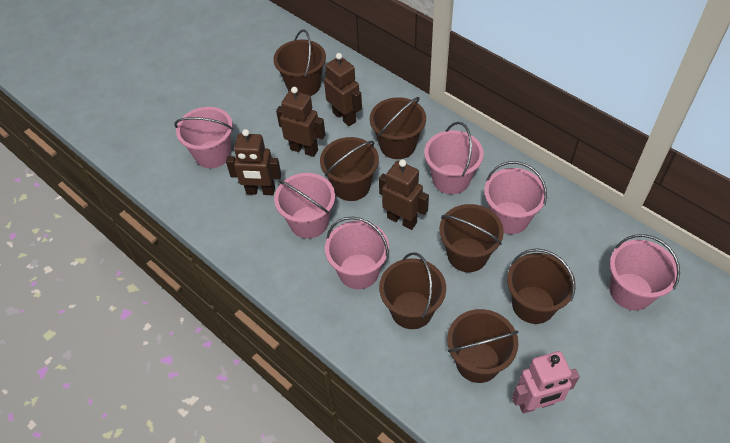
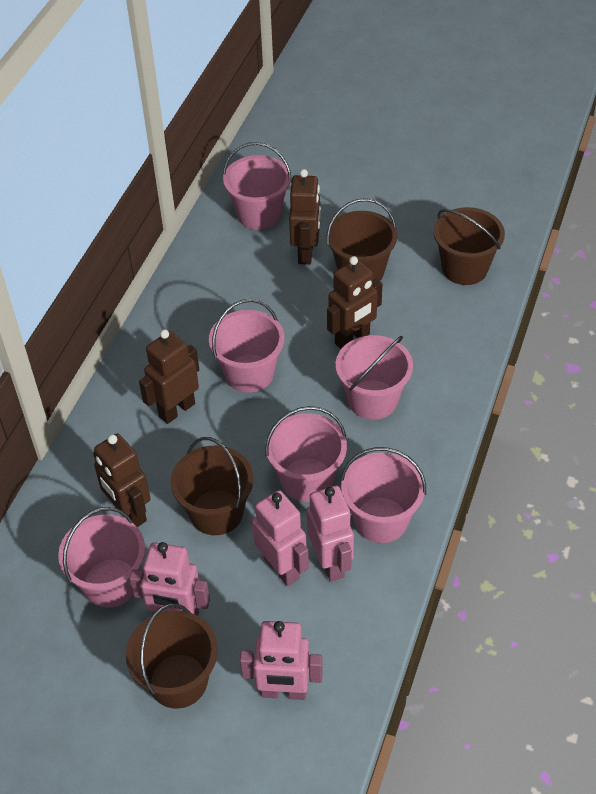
brown bucket: 7 -> 4
pink robot: 1 -> 4

